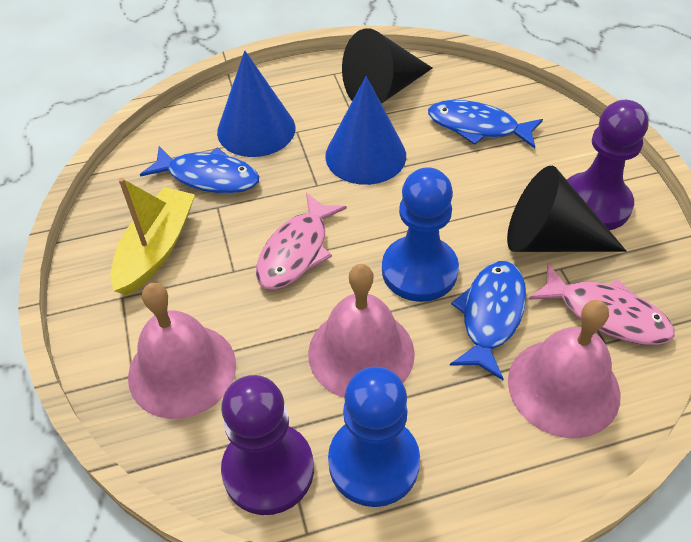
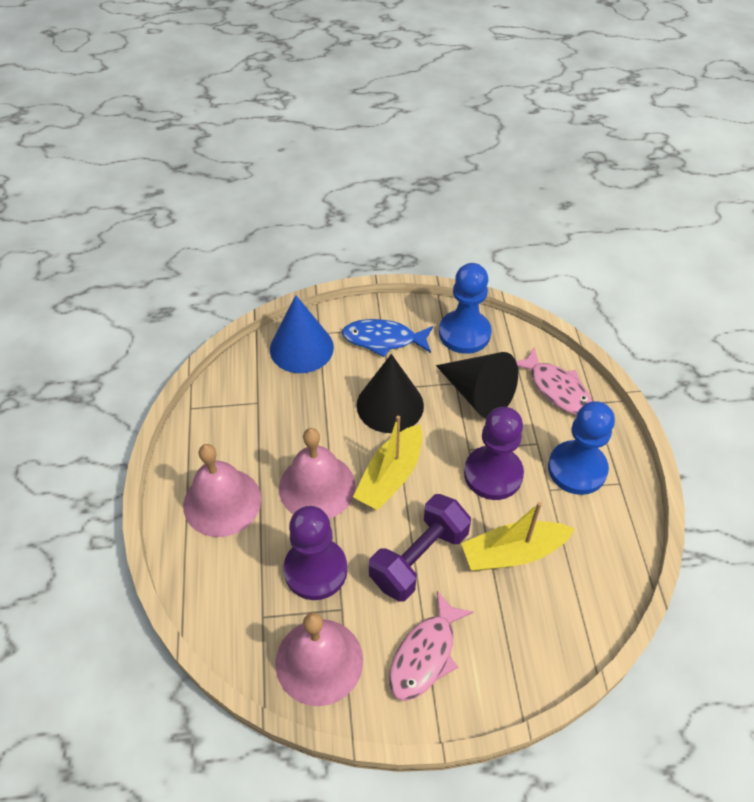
blue cone: 2 -> 1
blue fish: 3 -> 1
purple dumbbell: 0 -> 1
yellow boat: 1 -> 2

